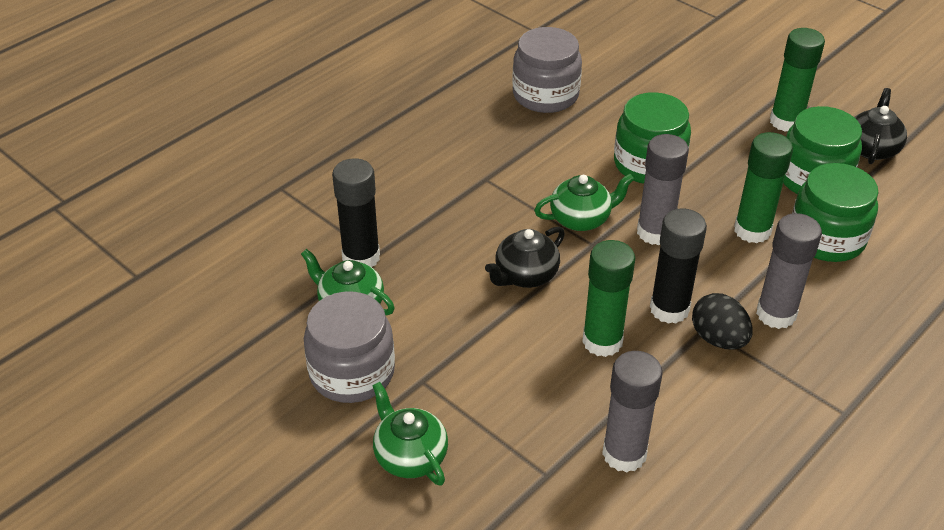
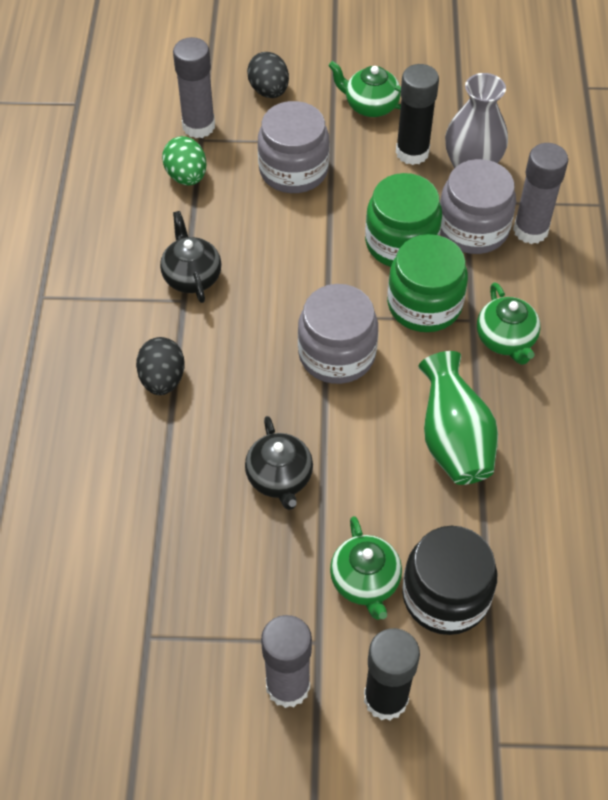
black egg: 1 -> 2
black jar: 0 -> 1
green egg: 0 -> 1
green glue stick: 3 -> 0
green jar: 3 -> 2
green vase: 0 -> 1
grey jar: 2 -> 3
grey vase: 0 -> 1

